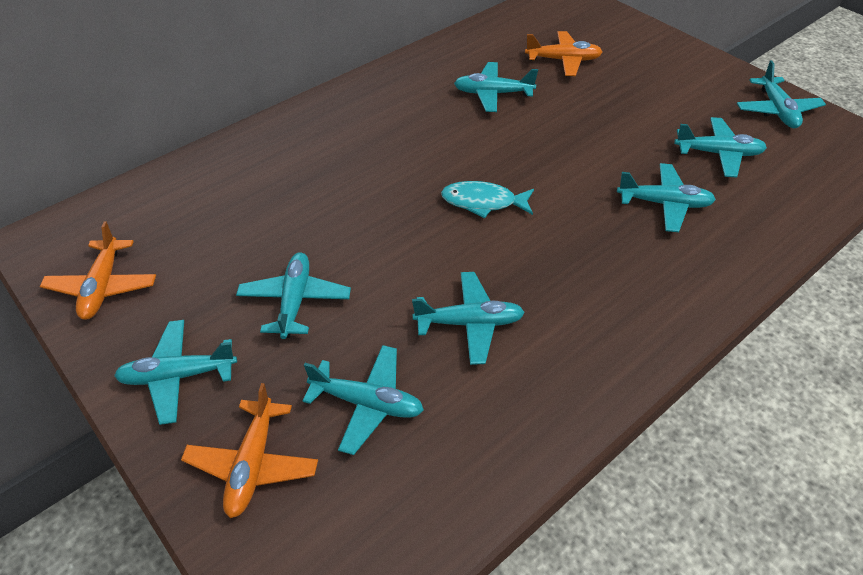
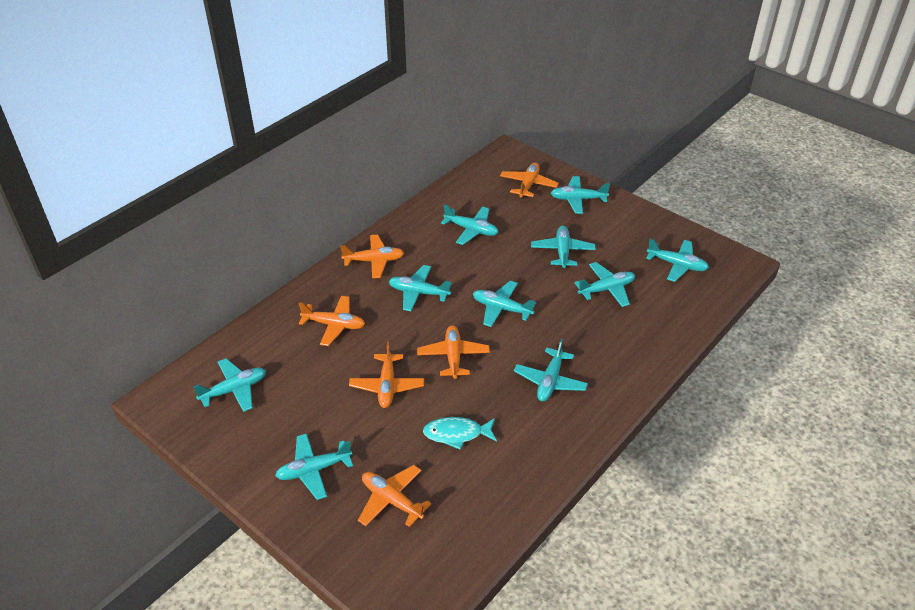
orange plane: 3 -> 6
turquoise plane: 8 -> 10

